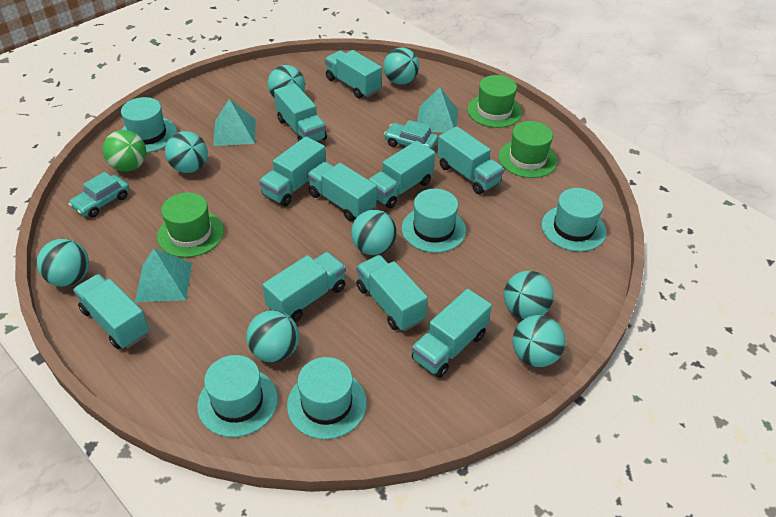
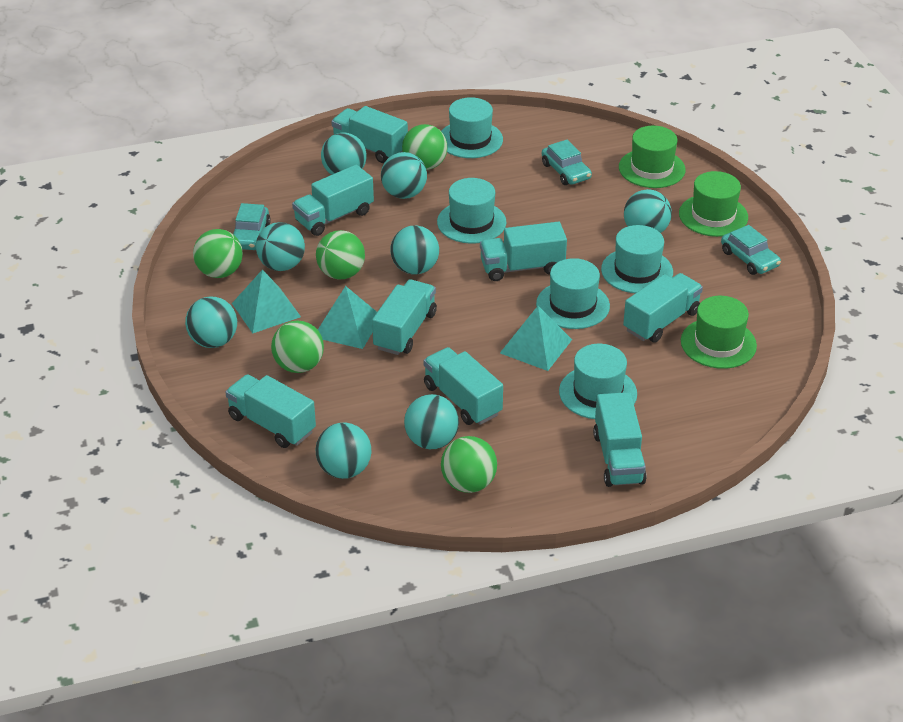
green ball: 1 -> 5
turquoise car: 2 -> 3
turquoise truck: 10 -> 8

